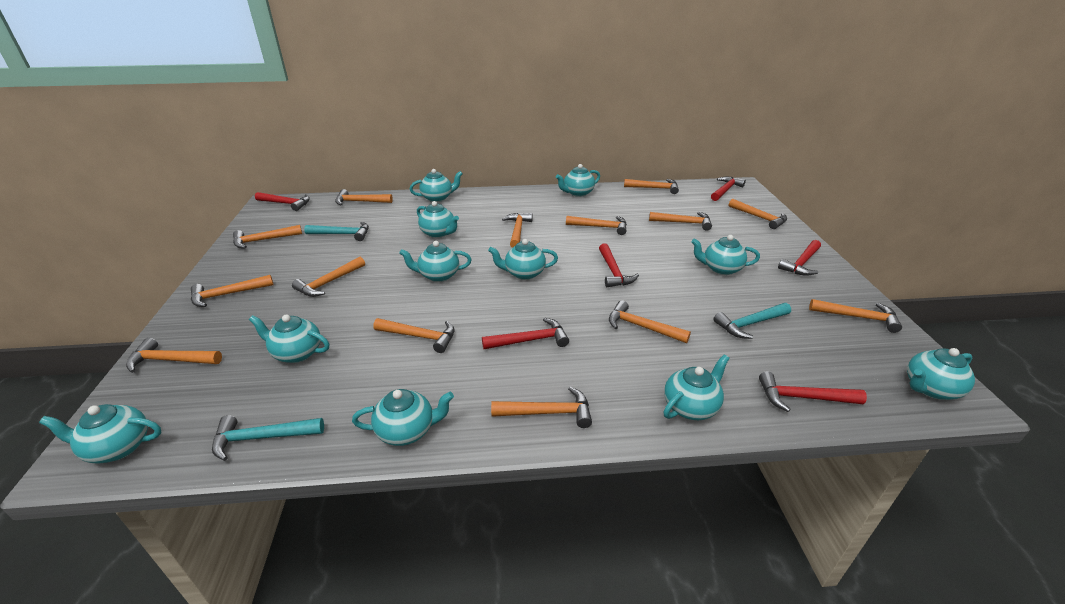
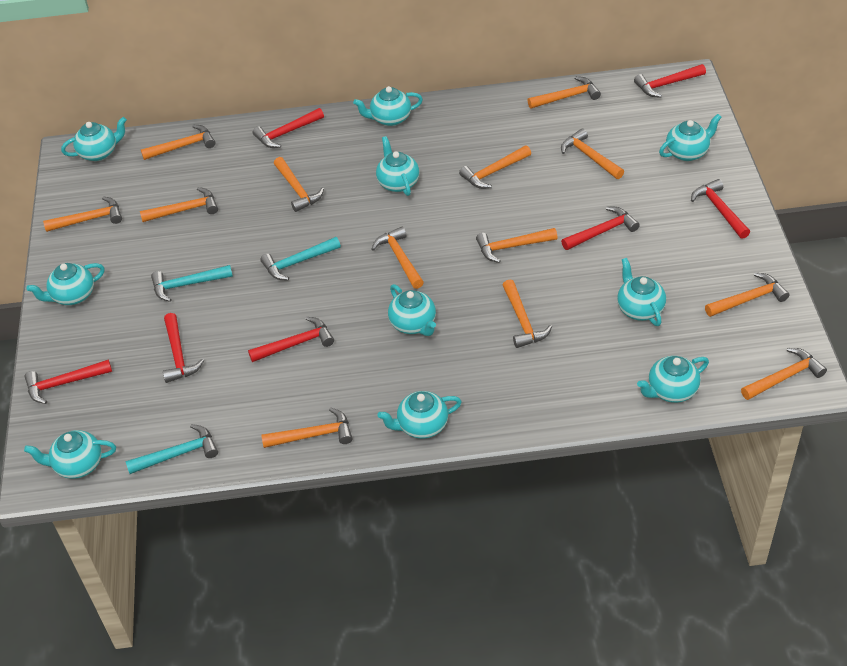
orange hammer: 14 -> 13
red hammer: 6 -> 7
turquoise teapot: 11 -> 10

